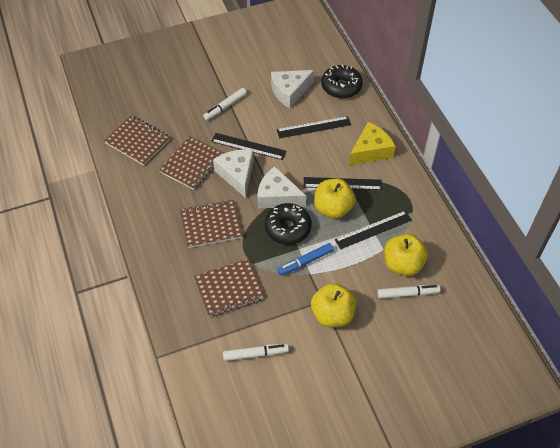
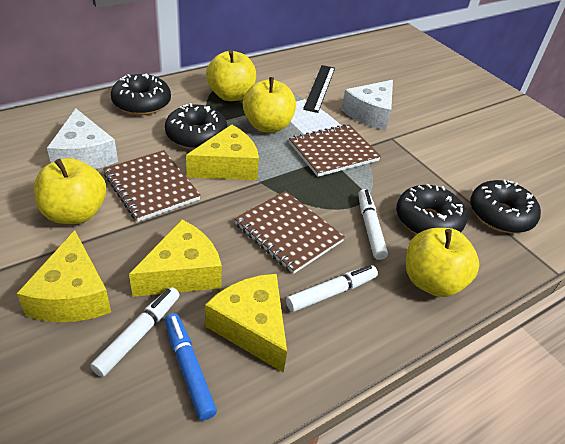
black donut: 2 -> 4
black ruler: 4 -> 1
brown notebook: 4 -> 3
white cheese: 3 -> 2
yellow apple: 3 -> 4
yellow cheese: 1 -> 4

